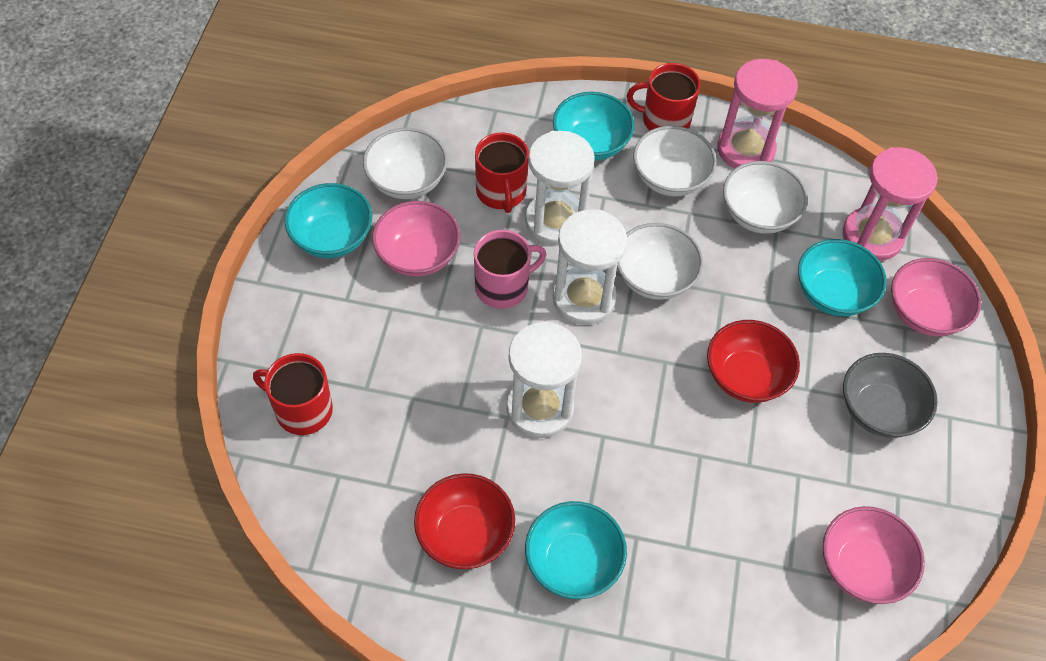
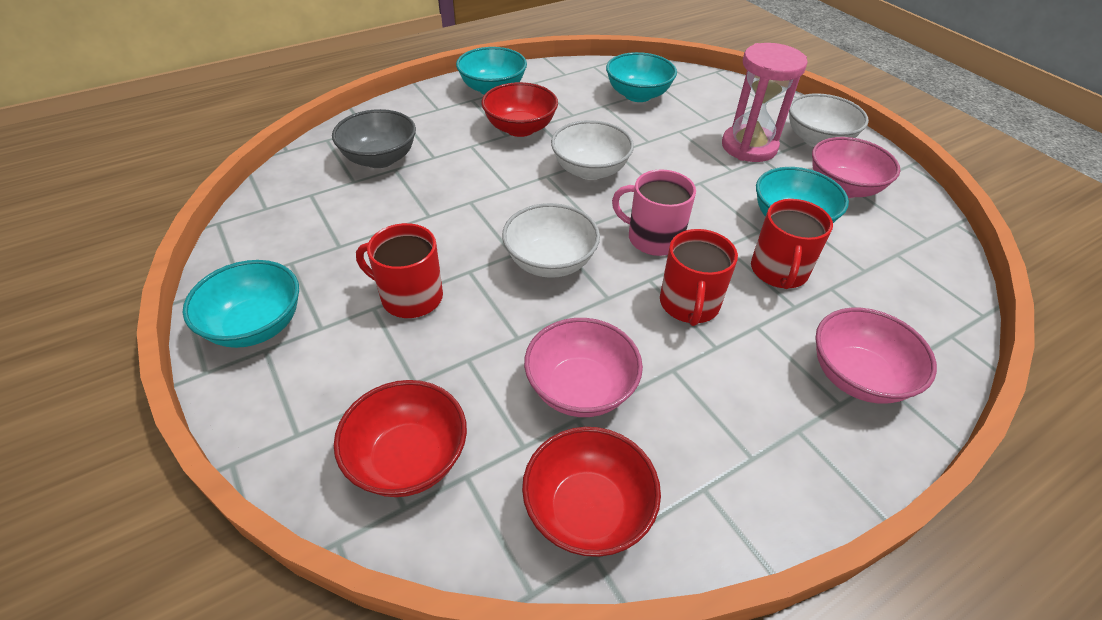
pink hourglass: 2 -> 1
red bowl: 2 -> 3
white bowl: 4 -> 3
white hourglass: 3 -> 0

